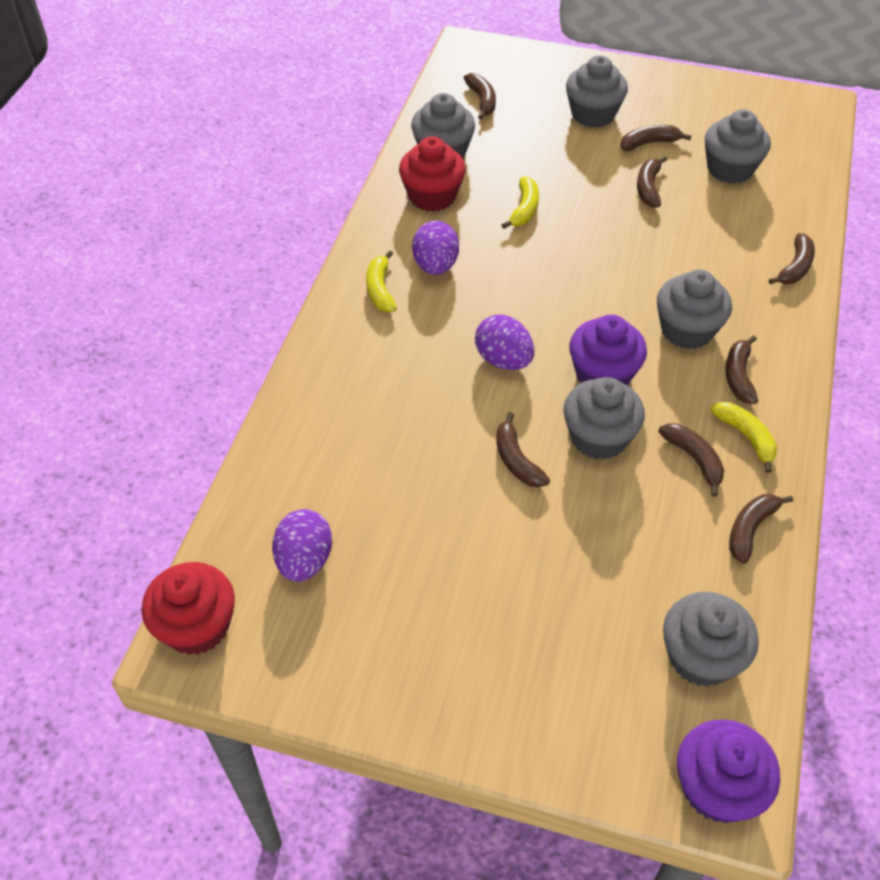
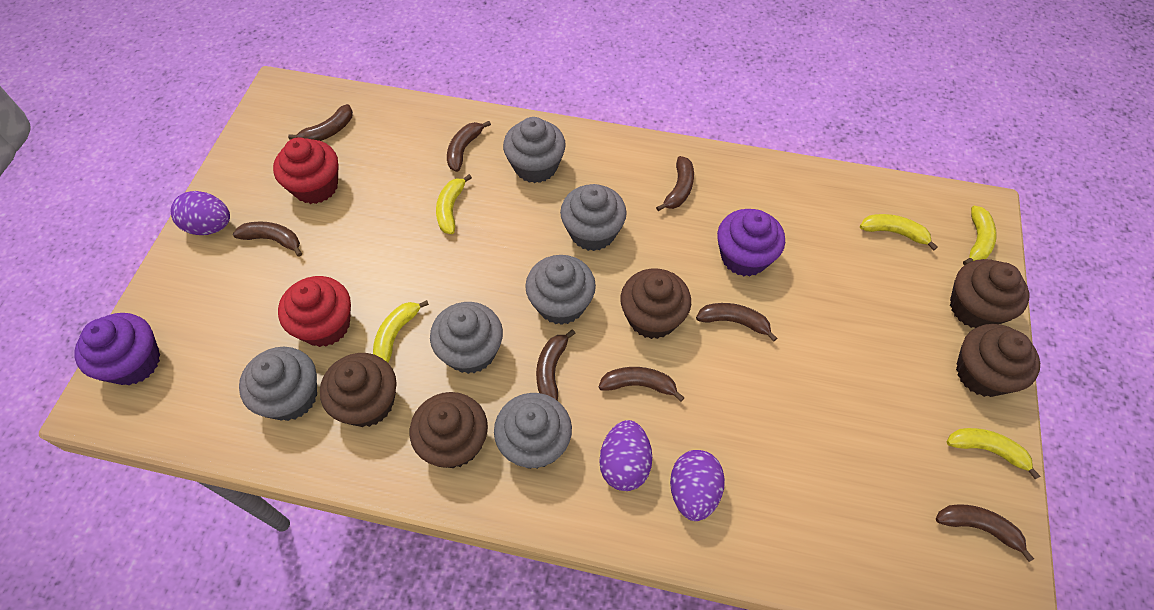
brown cupcake: 0 -> 5
yellow banana: 3 -> 5

